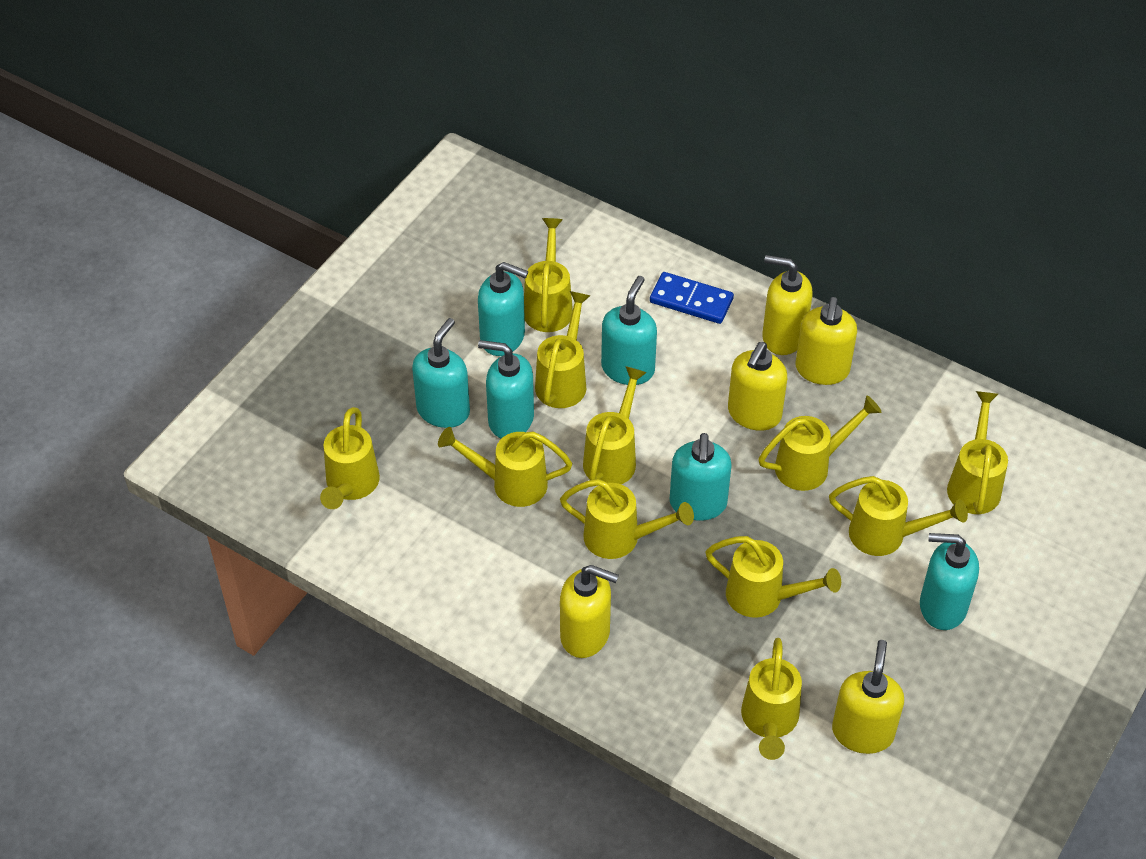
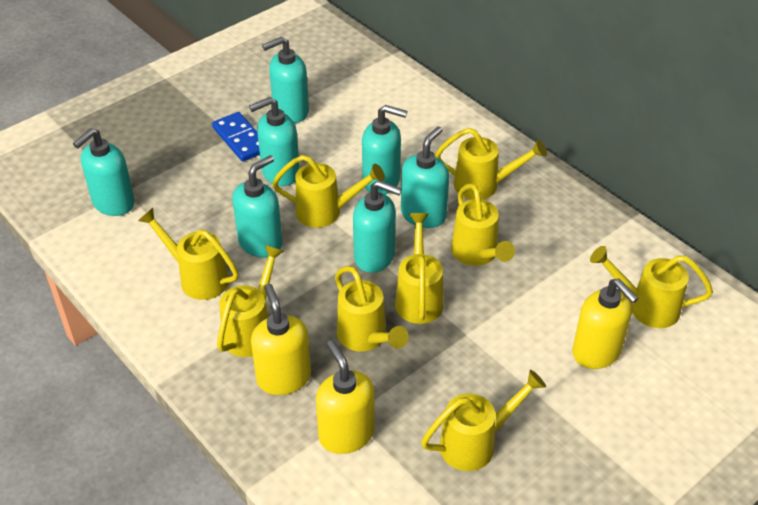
turquoise soap dispenser: 6 -> 7
yellow soap dispenser: 5 -> 3
yellow watering can: 11 -> 9

